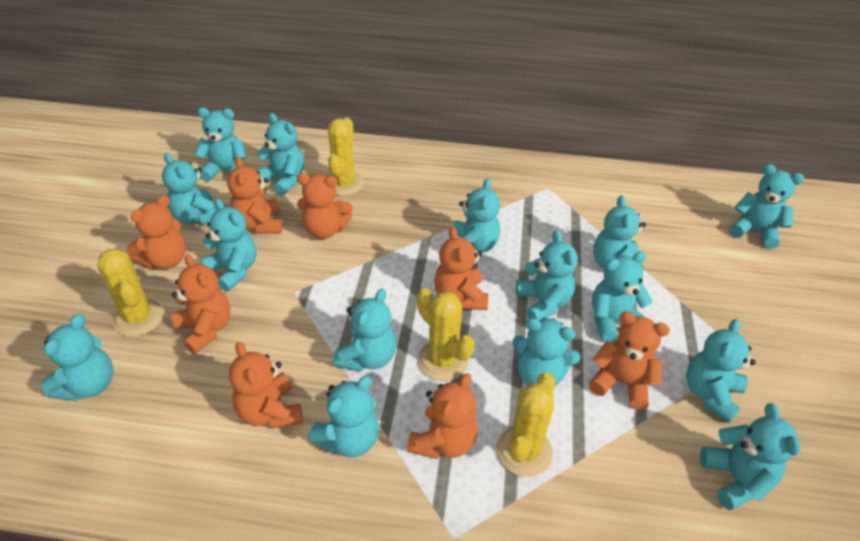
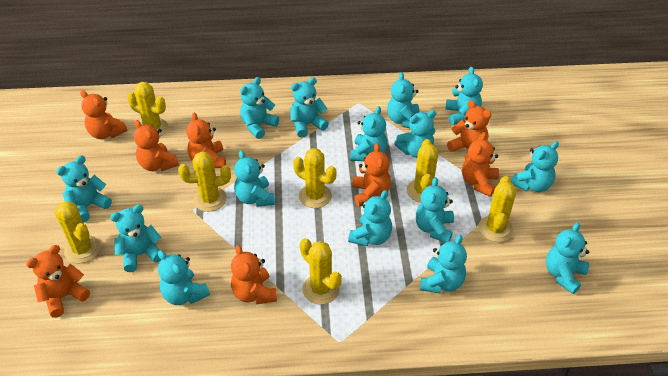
yellow cactus: 4 -> 7

